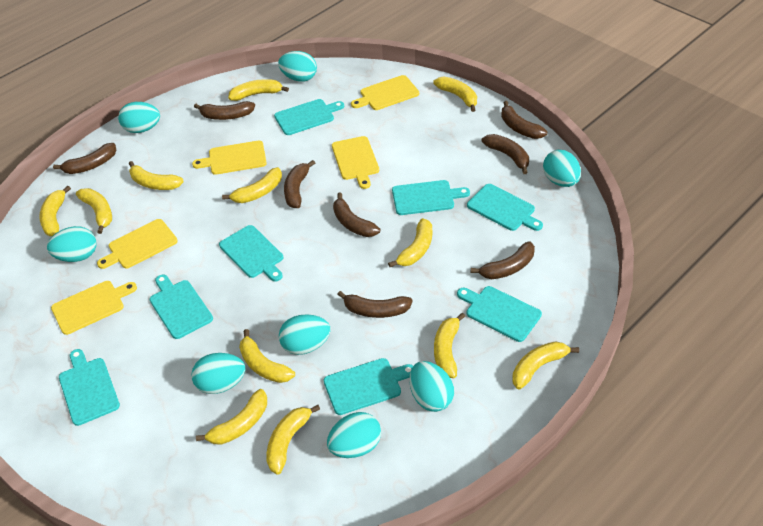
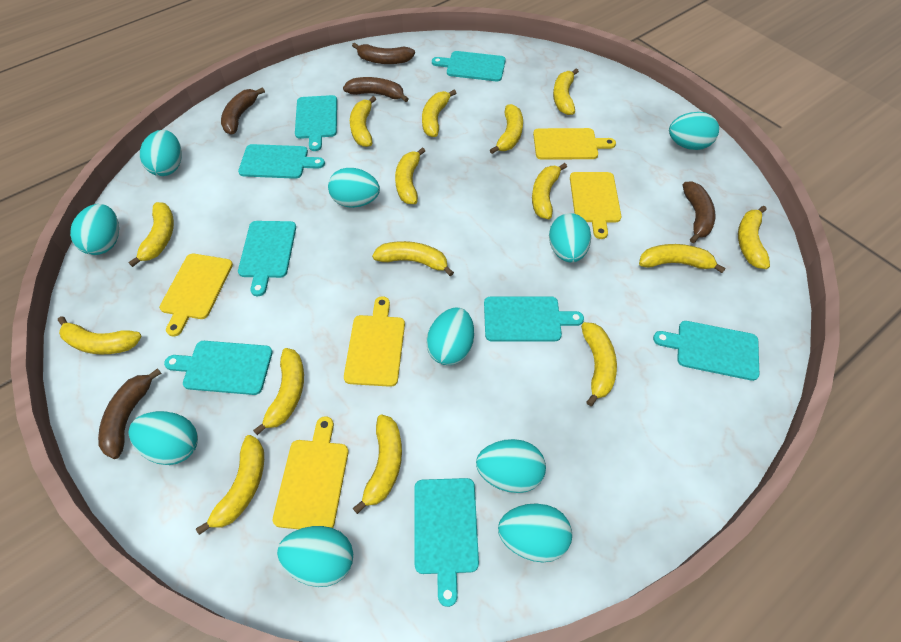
brown banana: 8 -> 5
turquoise egg: 8 -> 10
yellow banana: 12 -> 15

